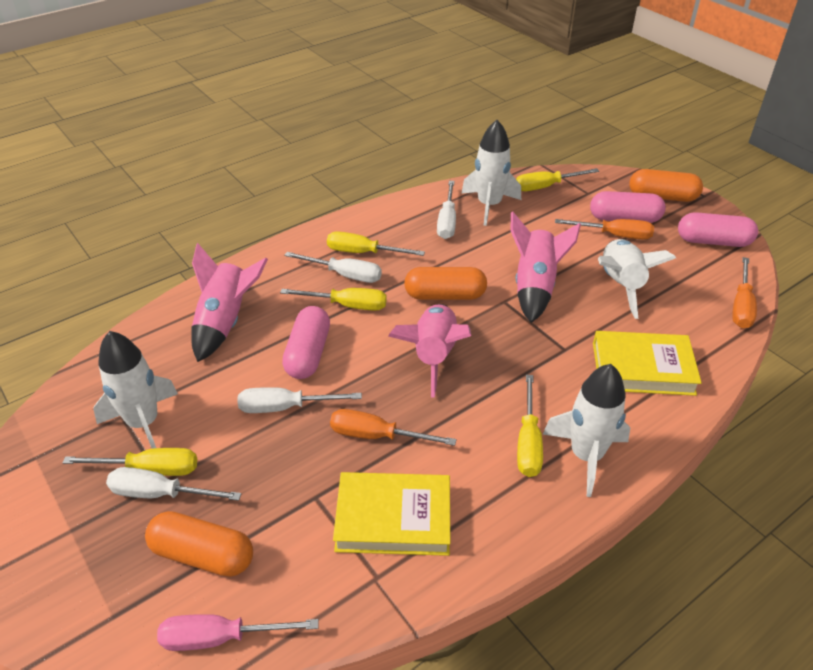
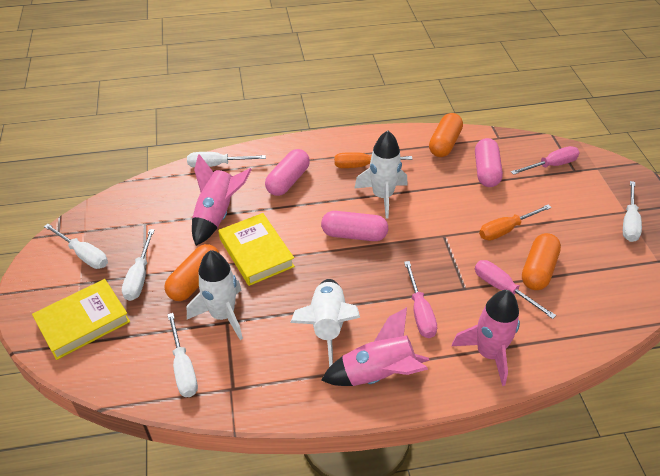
orange screwdriver: 3 -> 2
pink screwdriver: 1 -> 3
white rocket: 4 -> 3
white screwdriver: 4 -> 5
yellow screwdriver: 5 -> 0

